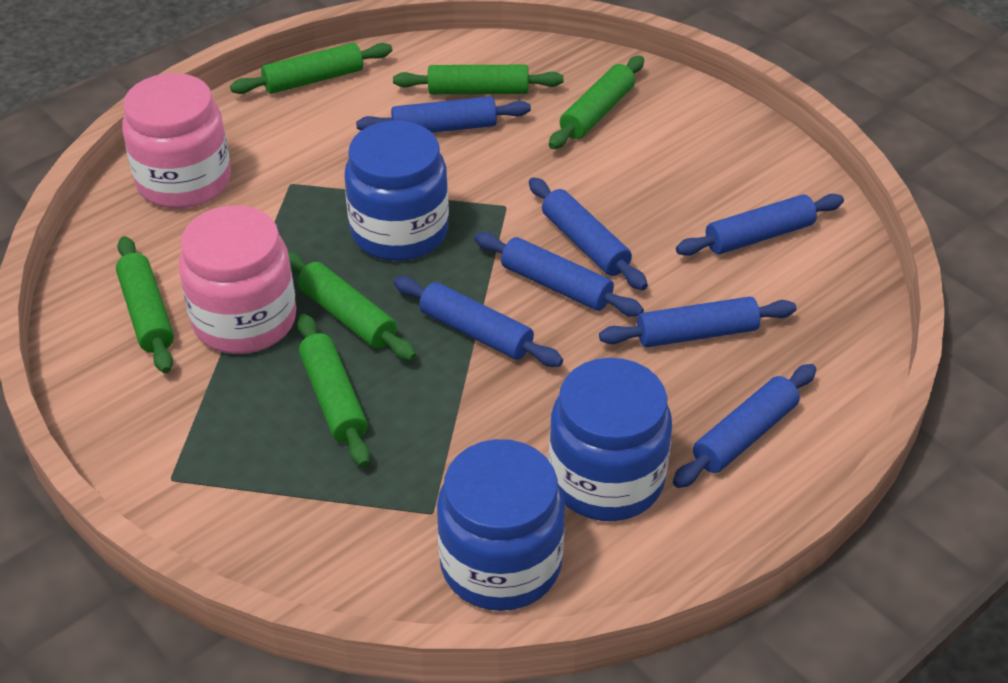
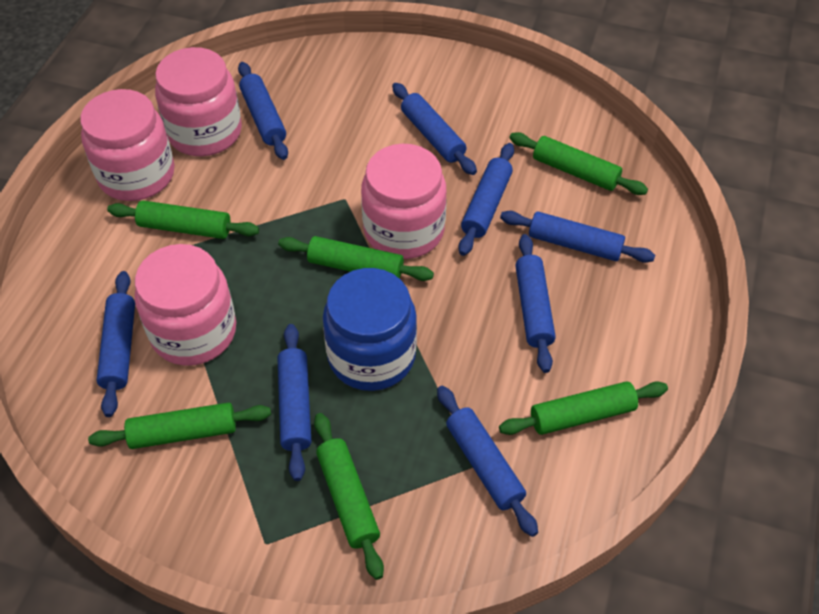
blue jar: 3 -> 1
blue rolling pin: 7 -> 8
pink jar: 2 -> 4

